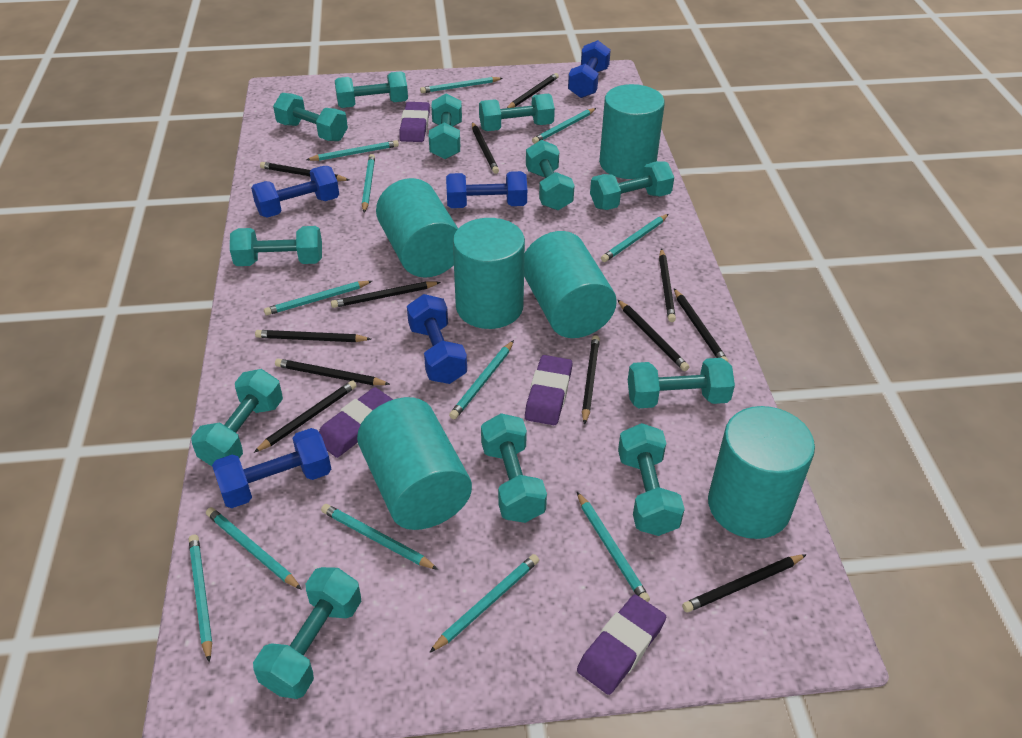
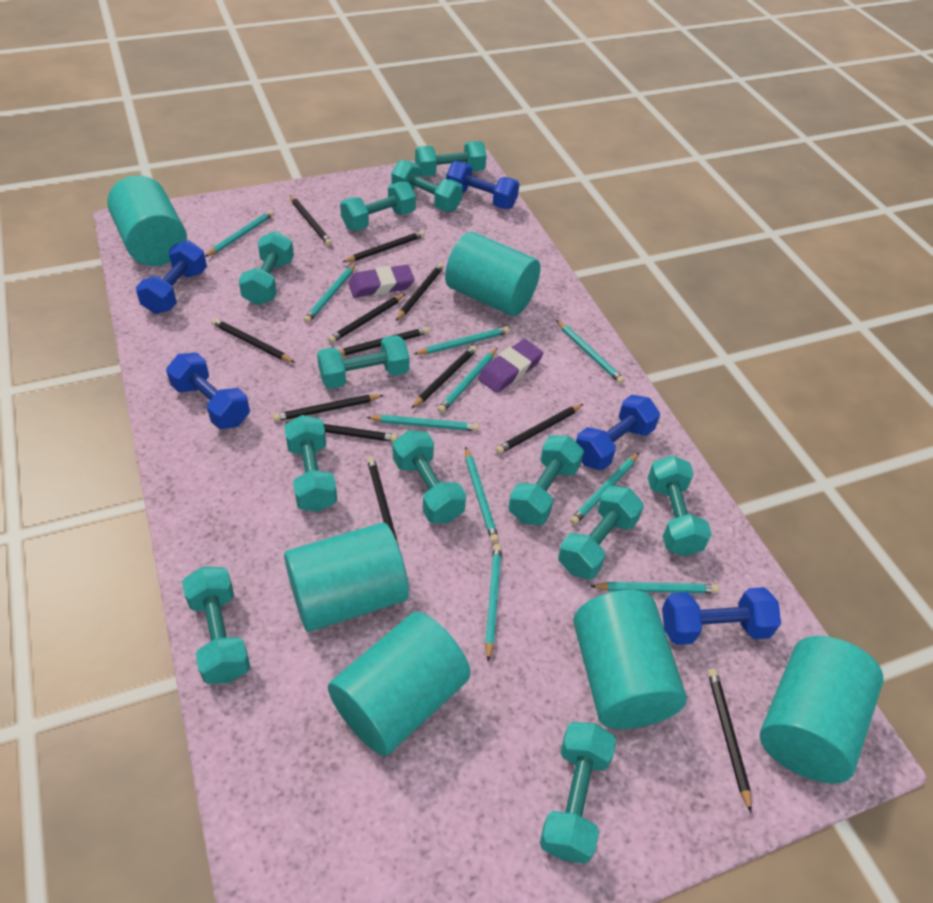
purple eraser: 4 -> 2
turquoise pencil: 12 -> 10

